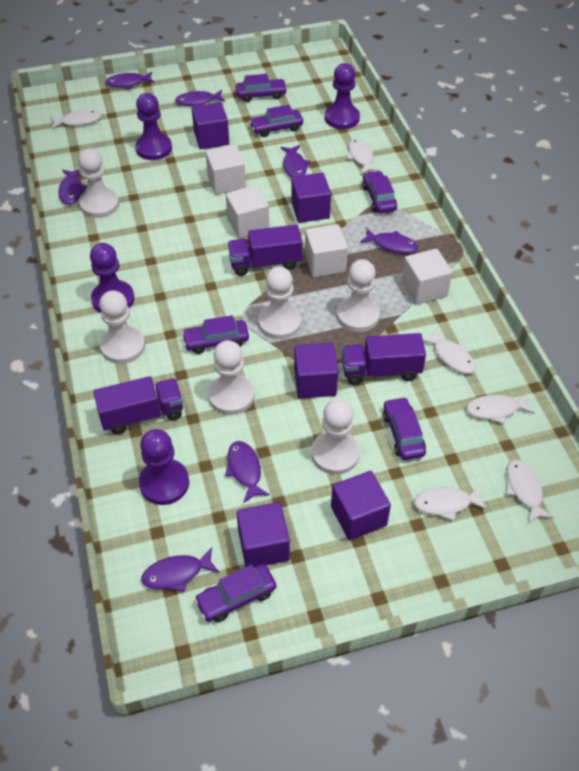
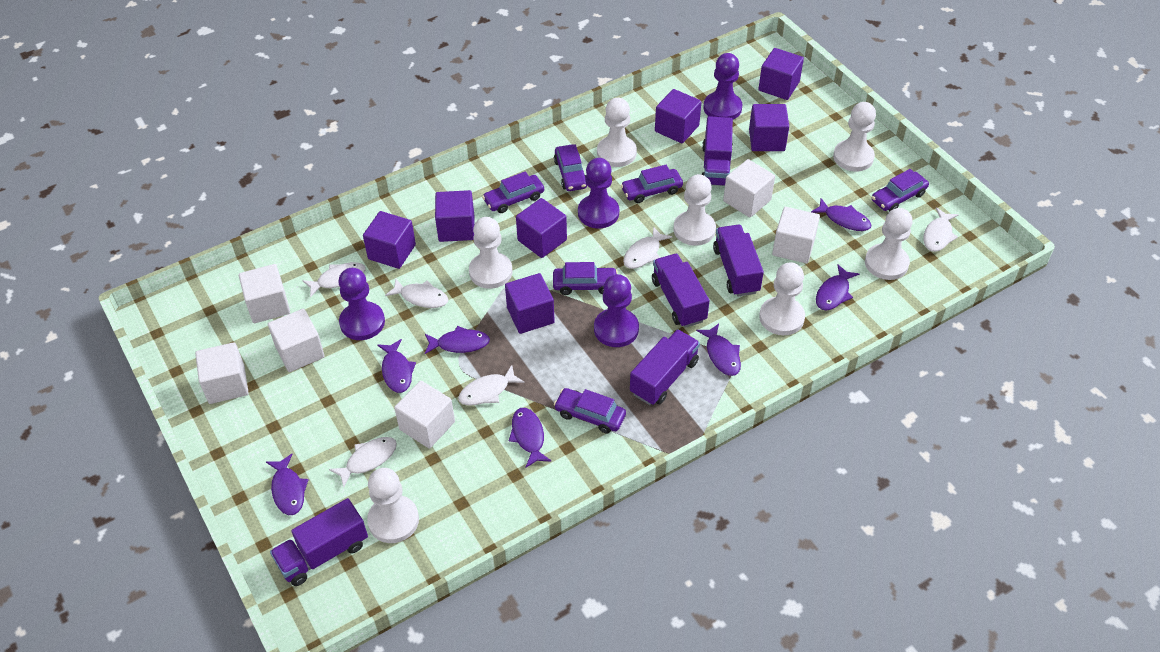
purple cube: 5 -> 7
purple truck: 3 -> 5
white cube: 4 -> 6
white pawn: 6 -> 7

